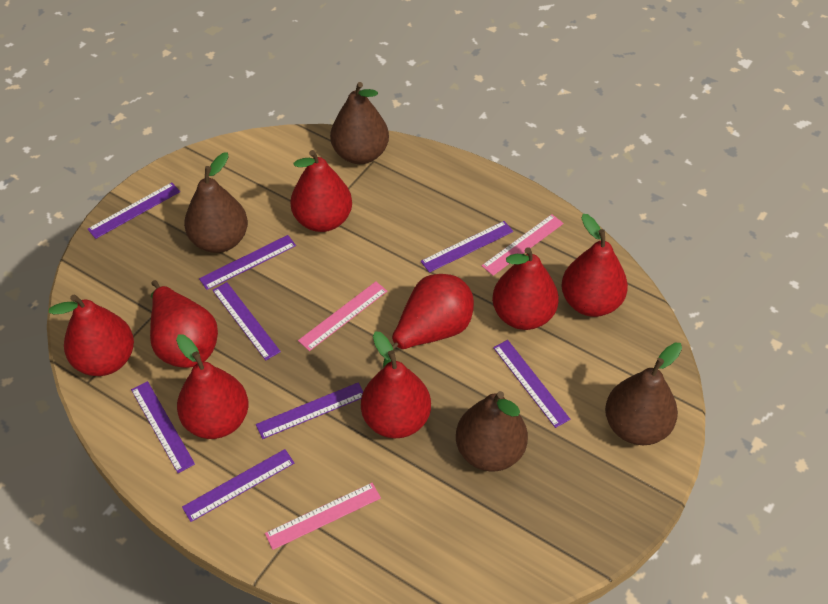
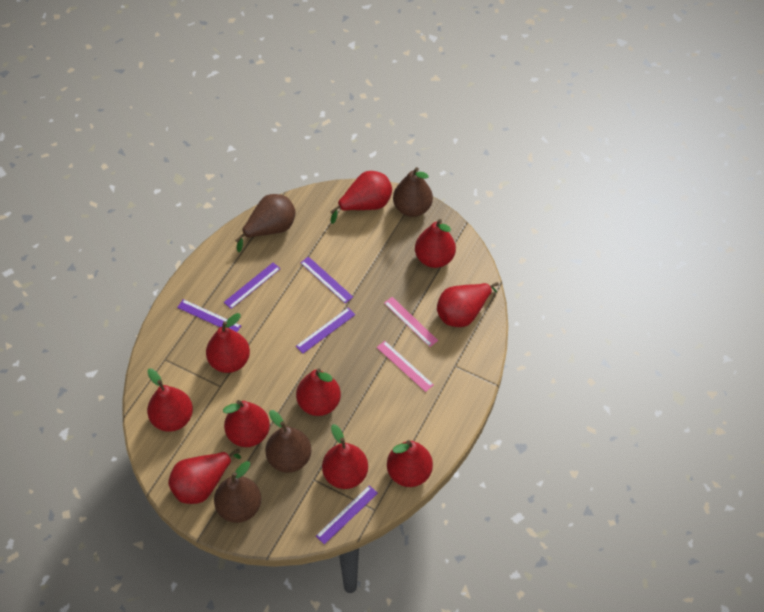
pink ruler: 3 -> 2
purple ruler: 8 -> 5
red pear: 8 -> 10

